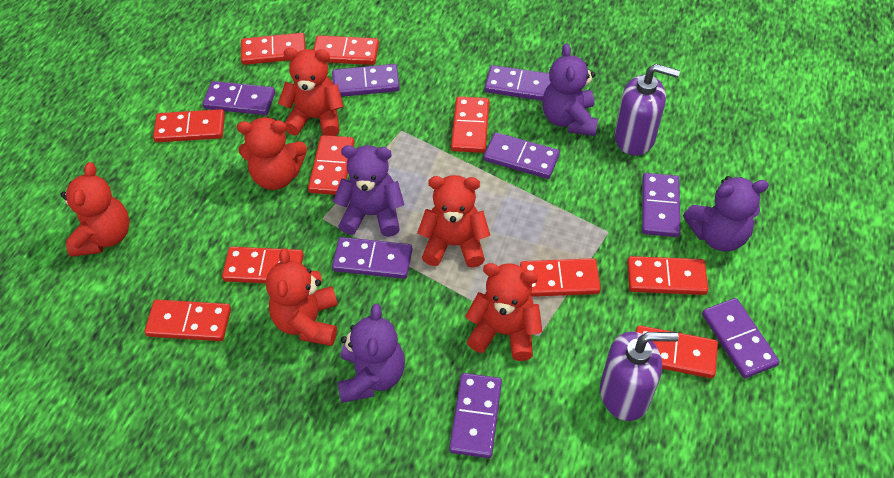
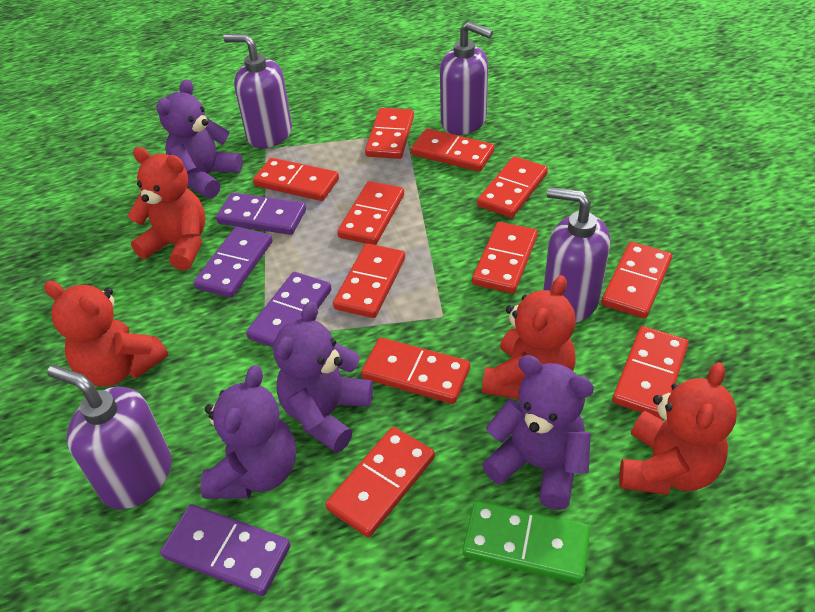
green domino: 0 -> 1
purple domino: 8 -> 4
purple soap dispenser: 2 -> 4
red domino: 10 -> 11
red teddy bear: 6 -> 4

